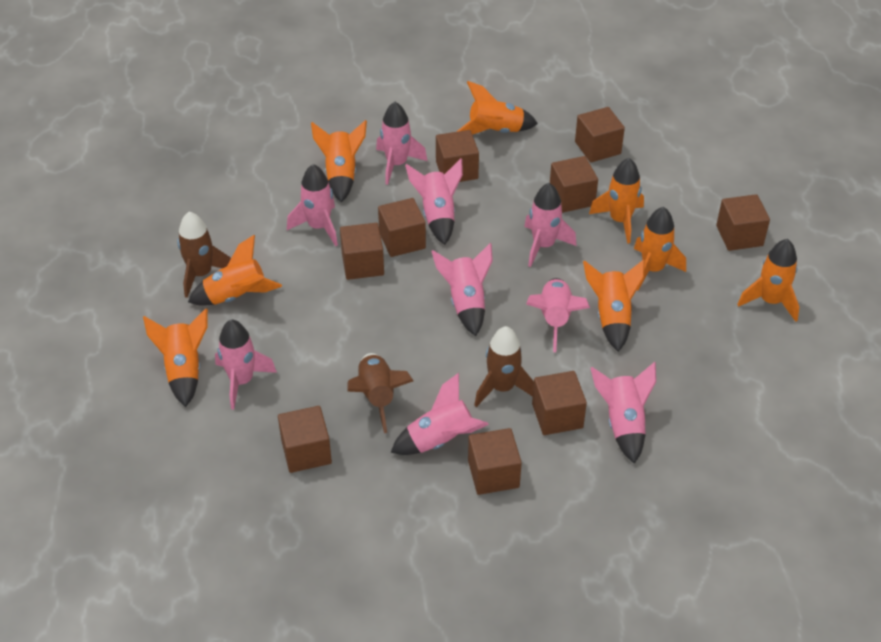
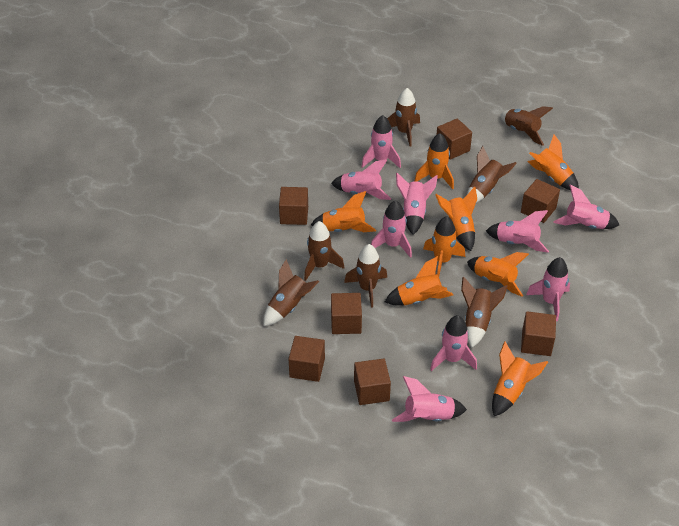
brown cube: 9 -> 7
brown rocket: 3 -> 7

